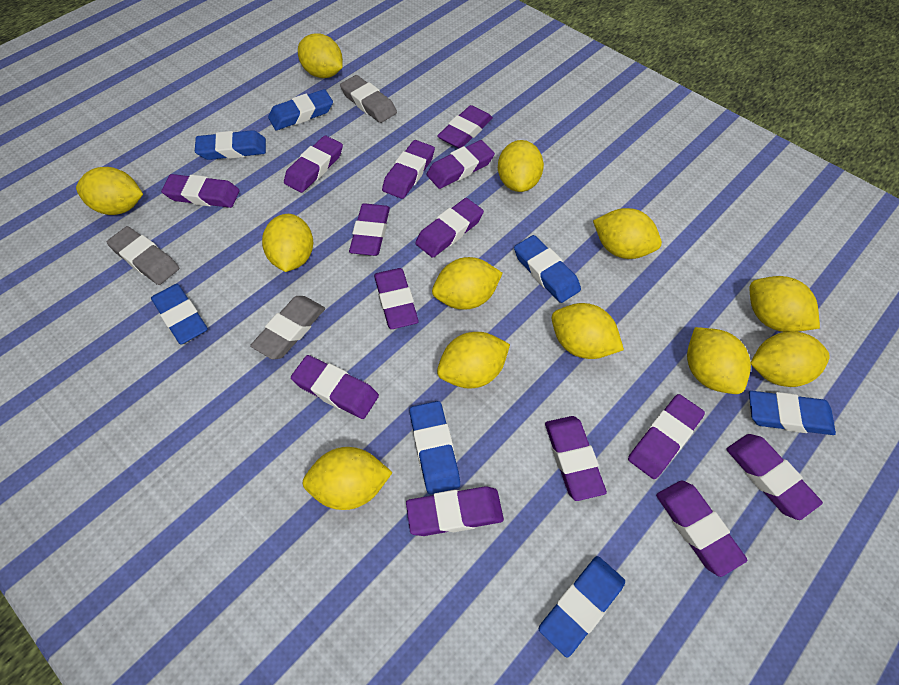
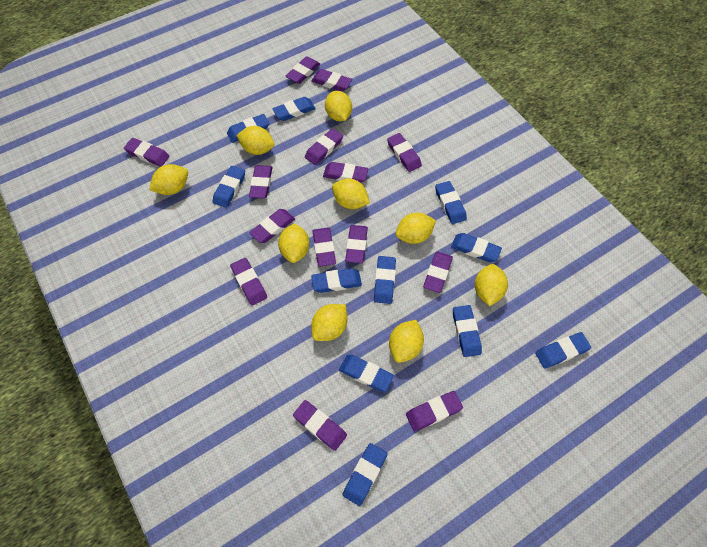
blue eraser: 7 -> 11
grey eraser: 3 -> 0
yellow lemon: 12 -> 9

